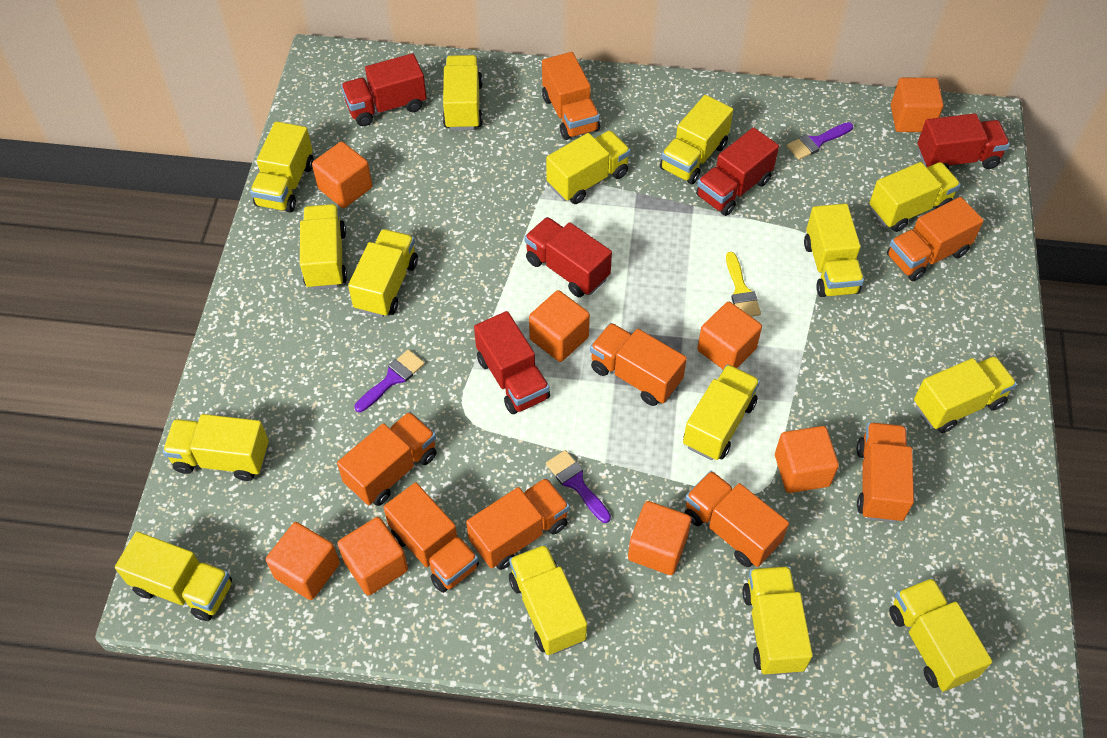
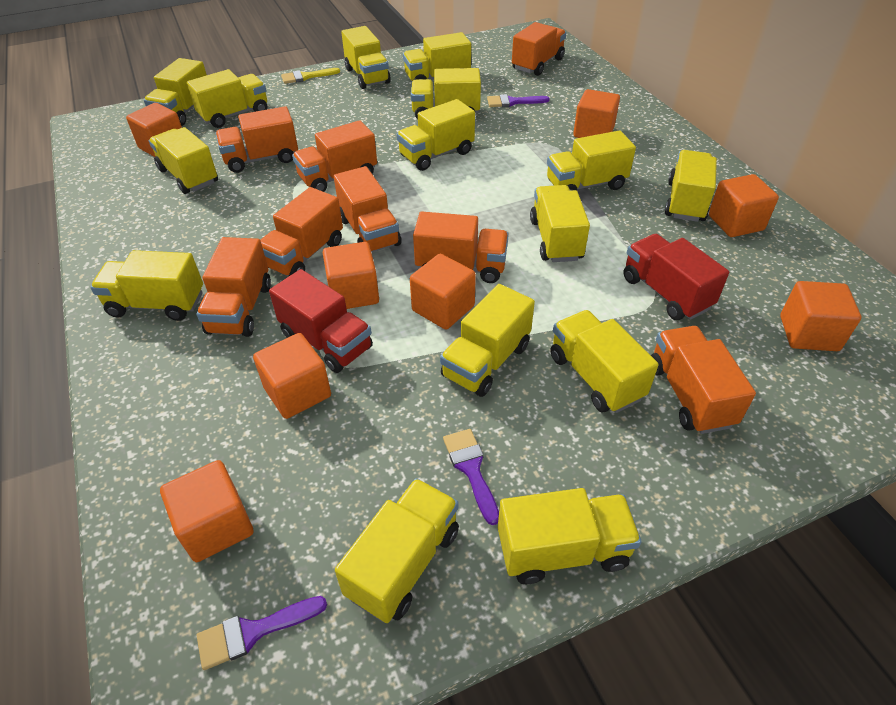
red truck: 5 -> 2

